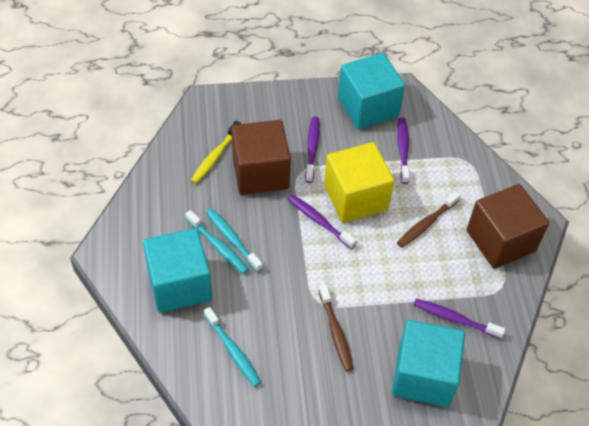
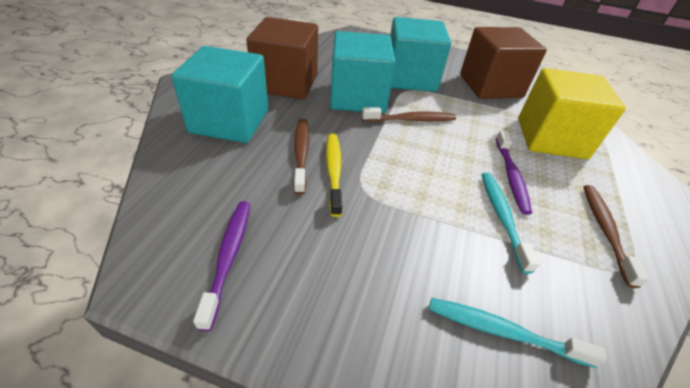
brown toothbrush: 2 -> 3
purple toothbrush: 4 -> 2
turquoise toothbrush: 3 -> 2

